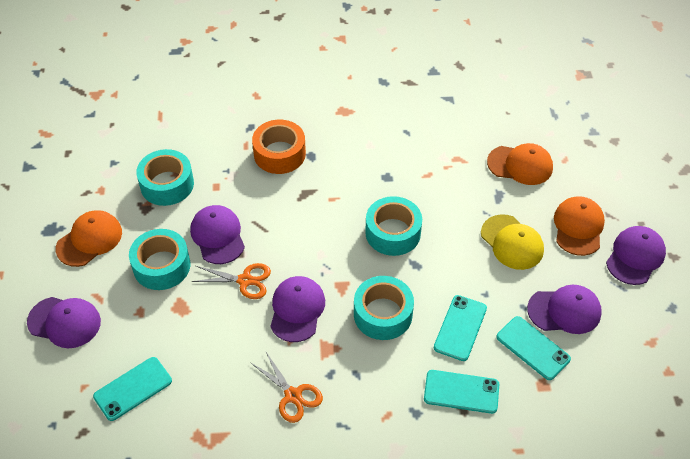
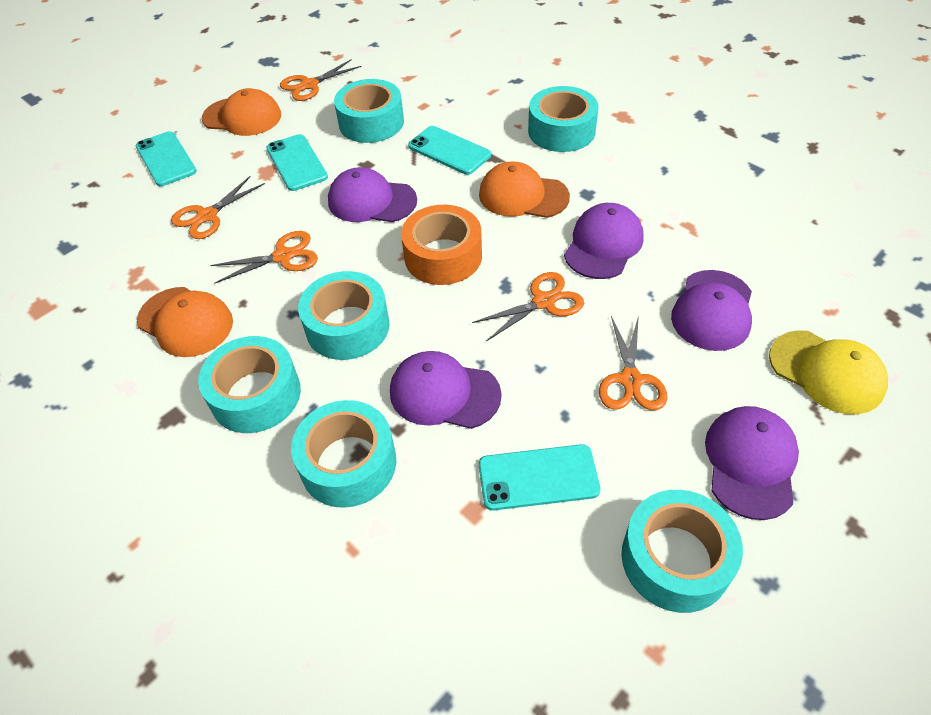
orange scissors: 2 -> 5
turquoise tape: 4 -> 6

